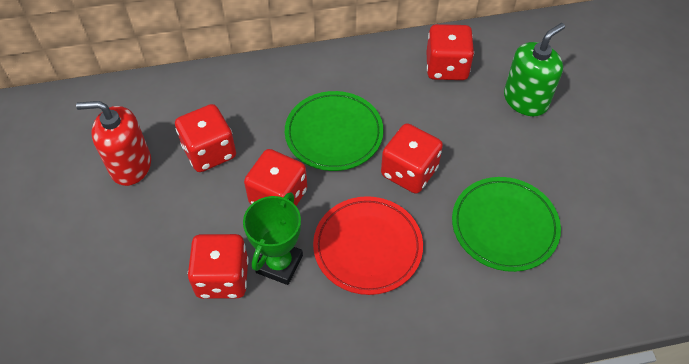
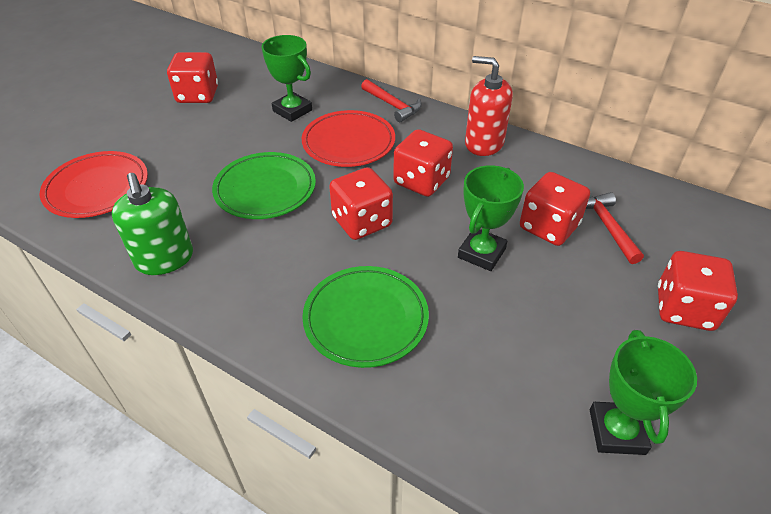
green trophy: 1 -> 3
red hammer: 0 -> 2
red plate: 1 -> 2

